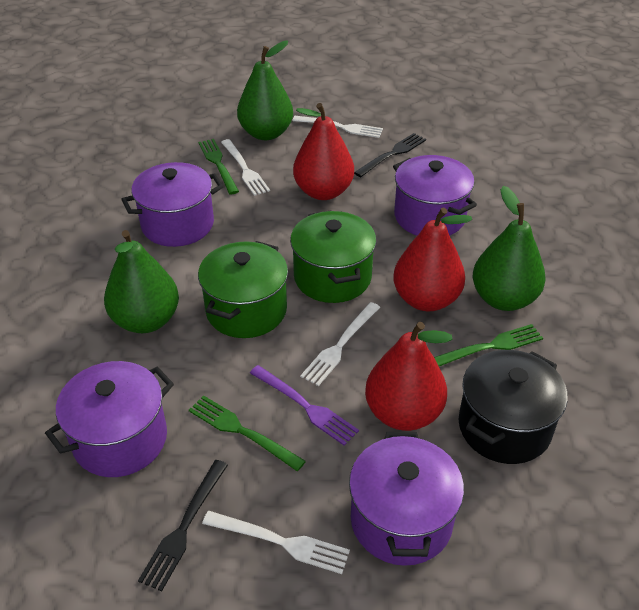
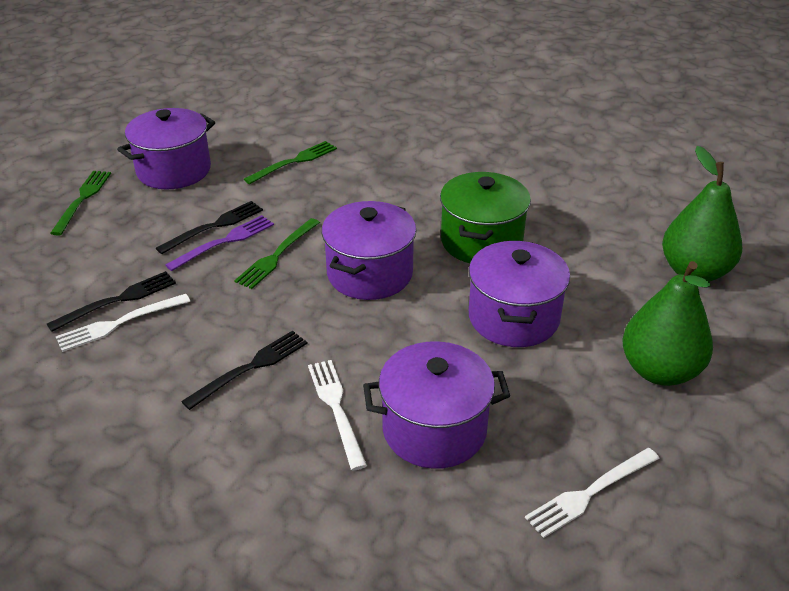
black fork: 2 -> 3
black pot: 1 -> 0
green pear: 3 -> 2
green pot: 2 -> 1
red pear: 3 -> 0
white fork: 4 -> 3

